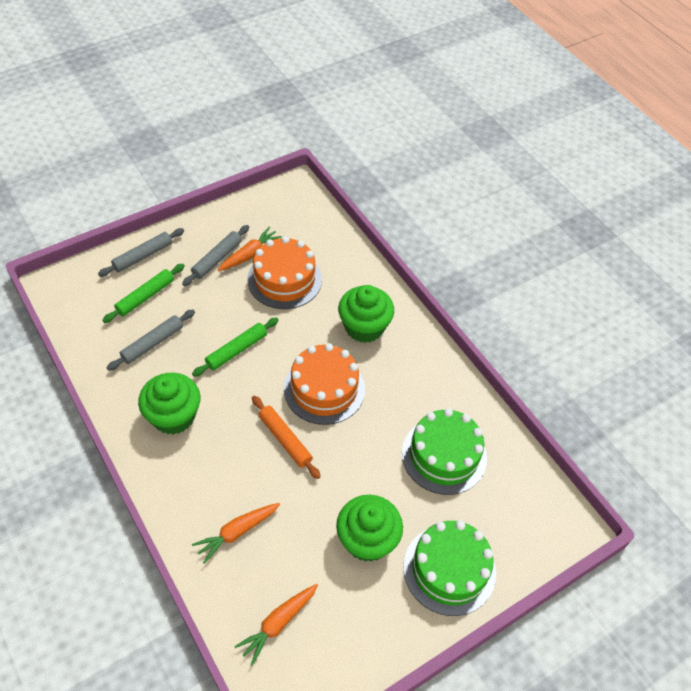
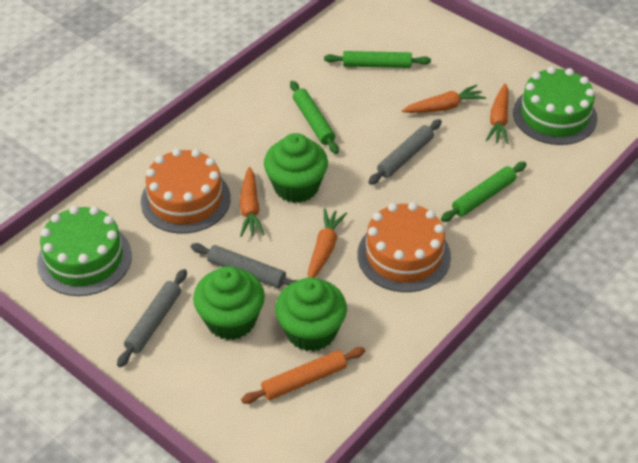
green rolling pin: 2 -> 3
orange carrot: 3 -> 4

